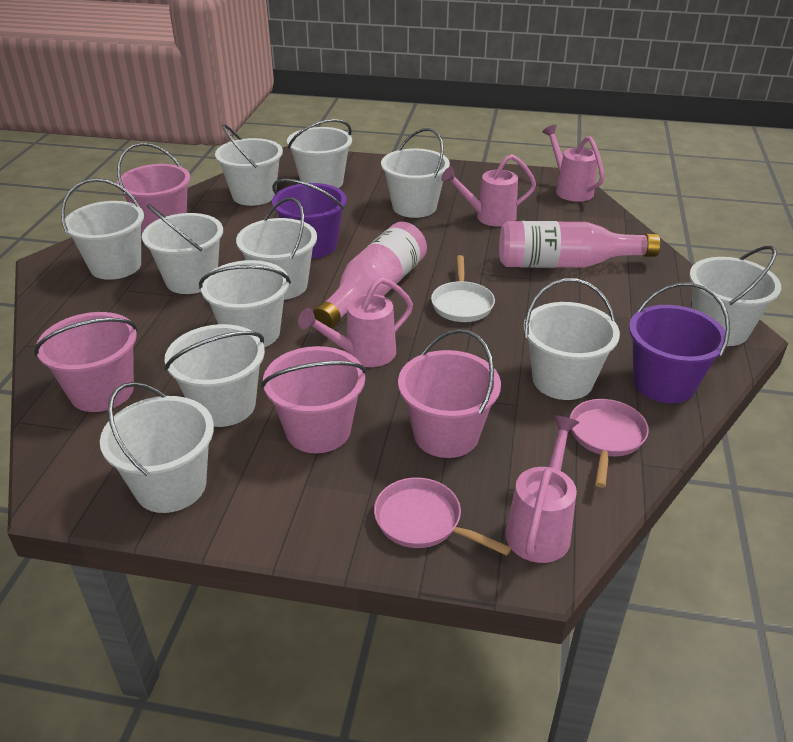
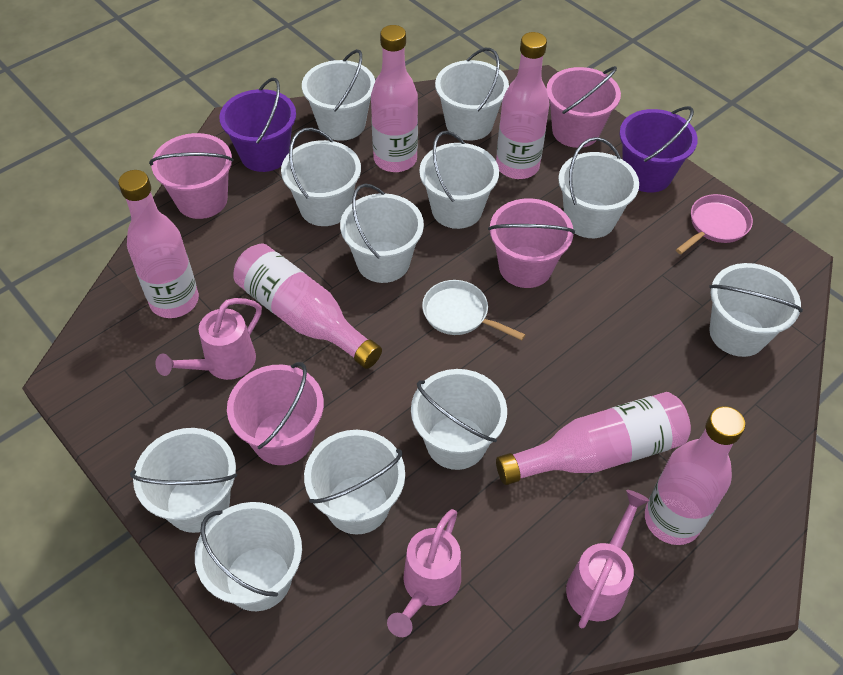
pink bottle: 2 -> 6
pink pan: 2 -> 1
pink watering can: 4 -> 3

